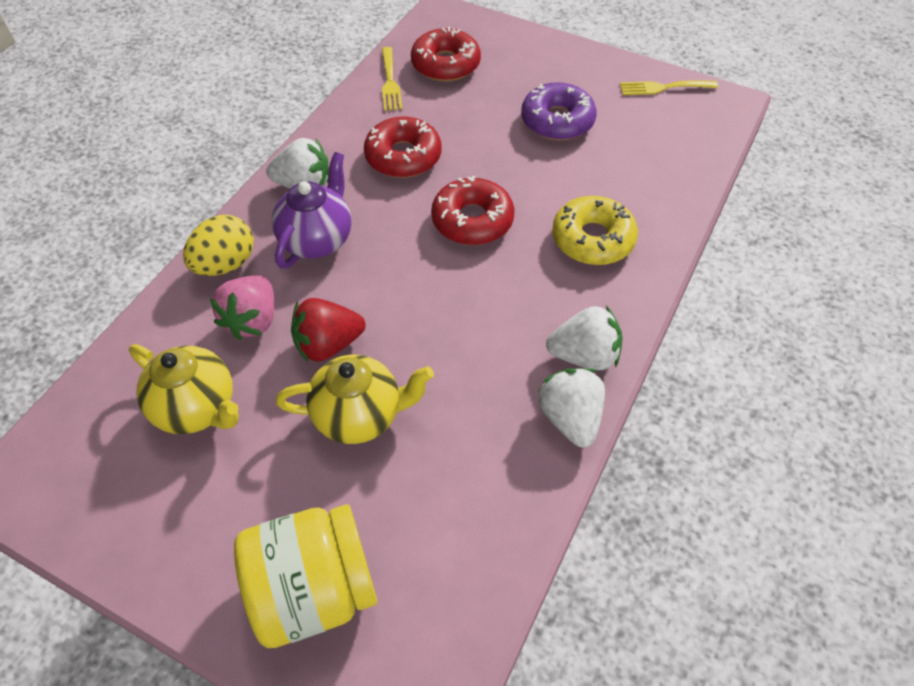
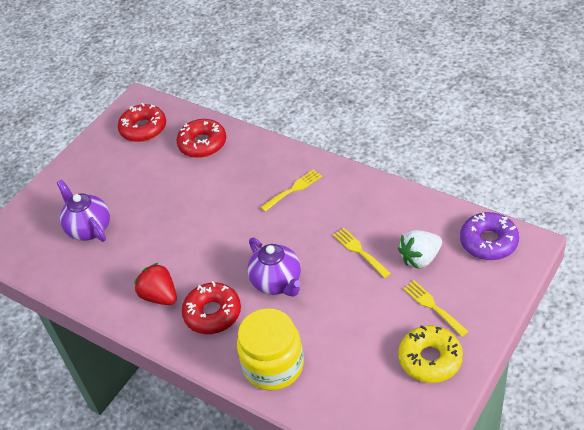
pink strawberry: 1 -> 0
purple teapot: 1 -> 2
white strawberry: 3 -> 1
yellow egg: 1 -> 0
yellow fork: 2 -> 3
yellow teapot: 2 -> 0

